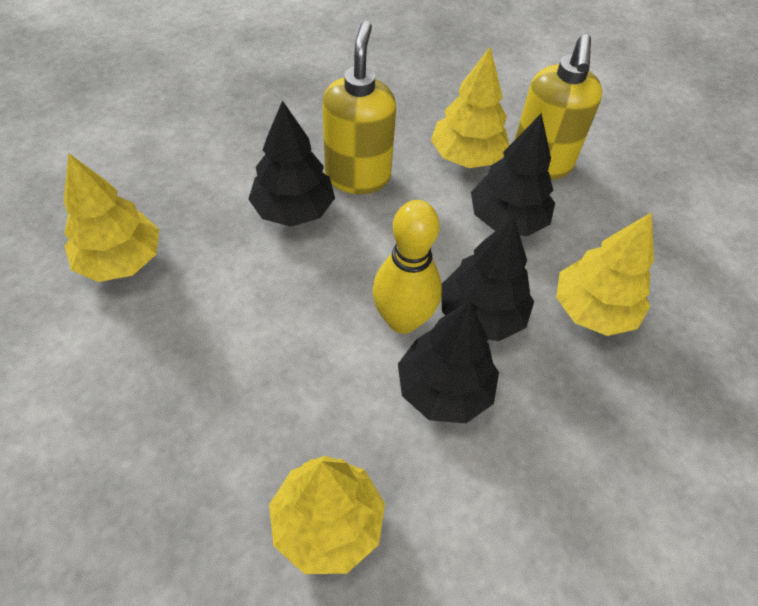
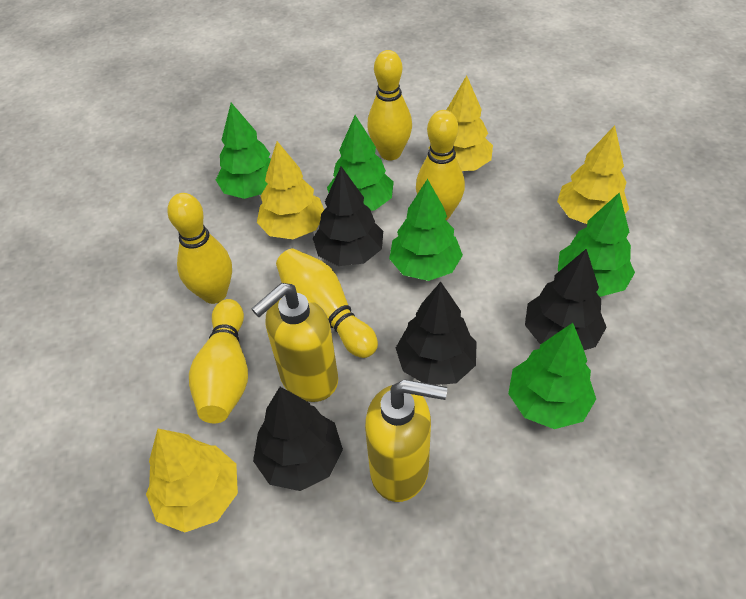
green tree: 0 -> 5
yellow bowling pin: 1 -> 5

